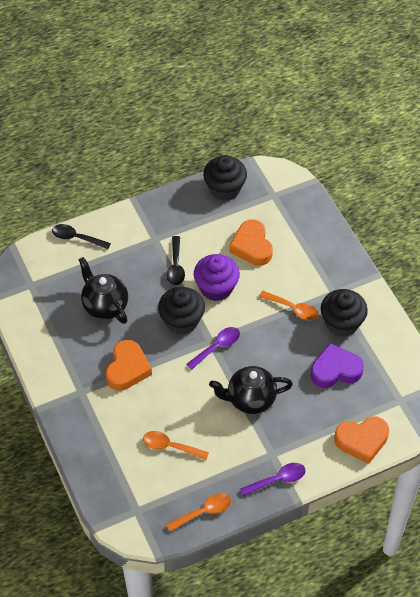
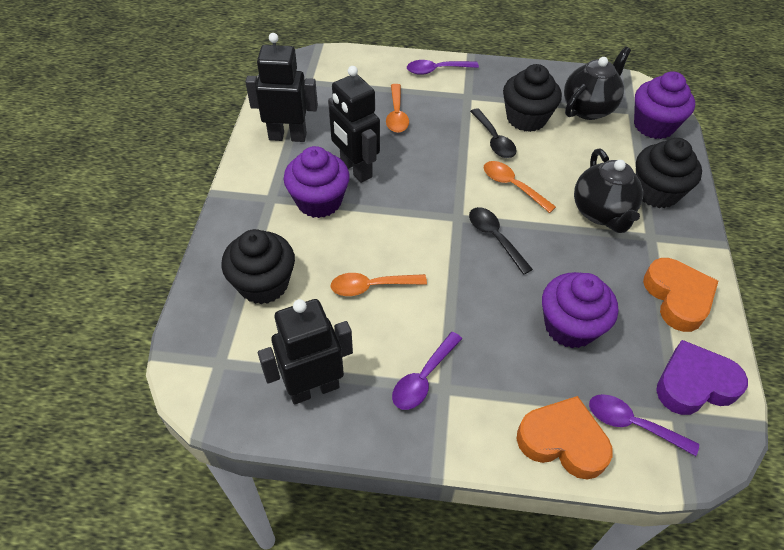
black robot: 0 -> 3
orange heart: 3 -> 2
purple cupcake: 1 -> 3
purple spoon: 2 -> 3

